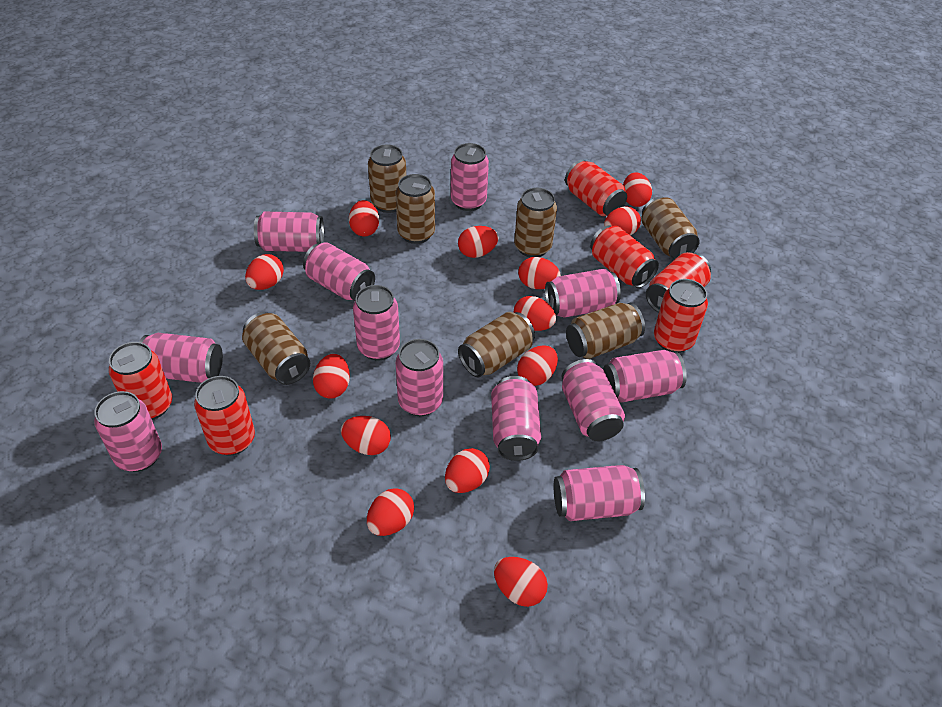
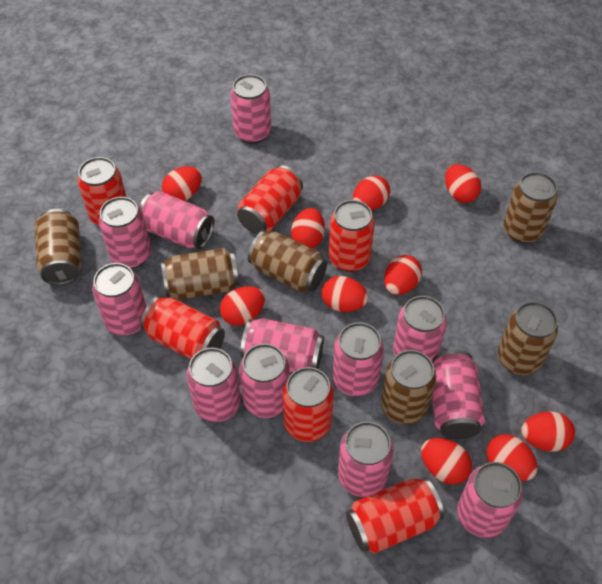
brown can: 7 -> 6
red egg: 13 -> 10

